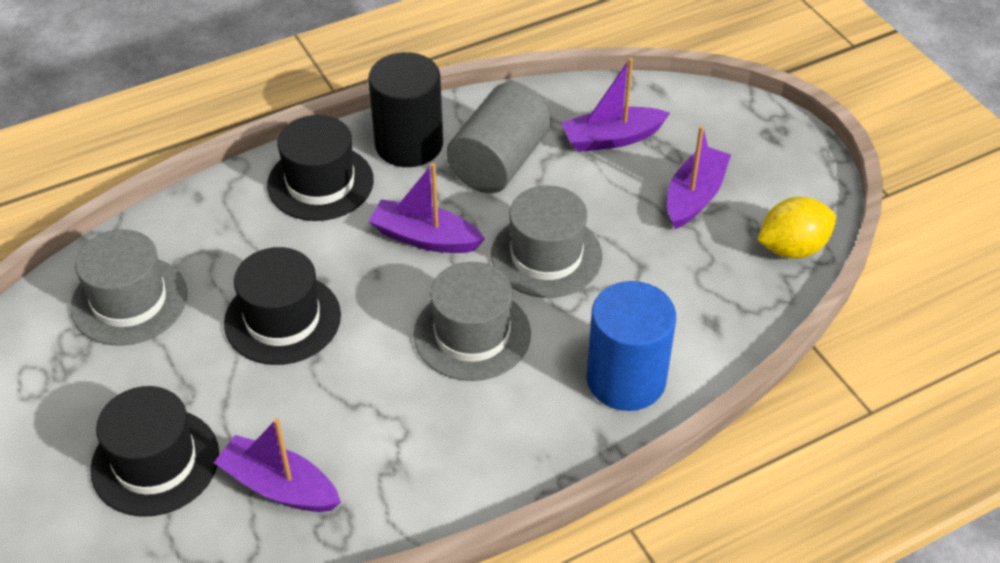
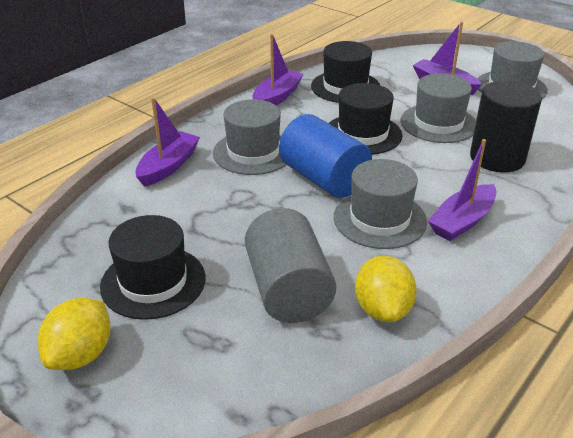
grey hat: 3 -> 4
yellow lemon: 1 -> 2

